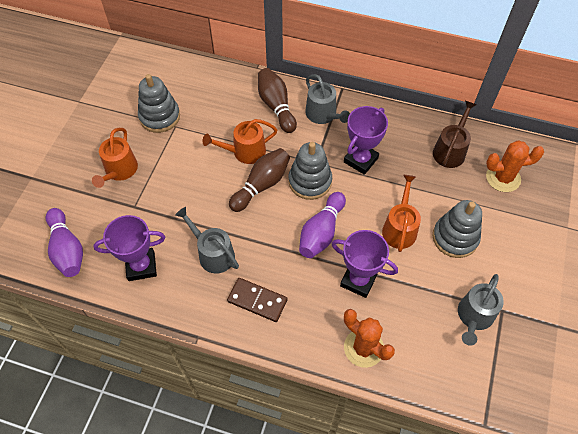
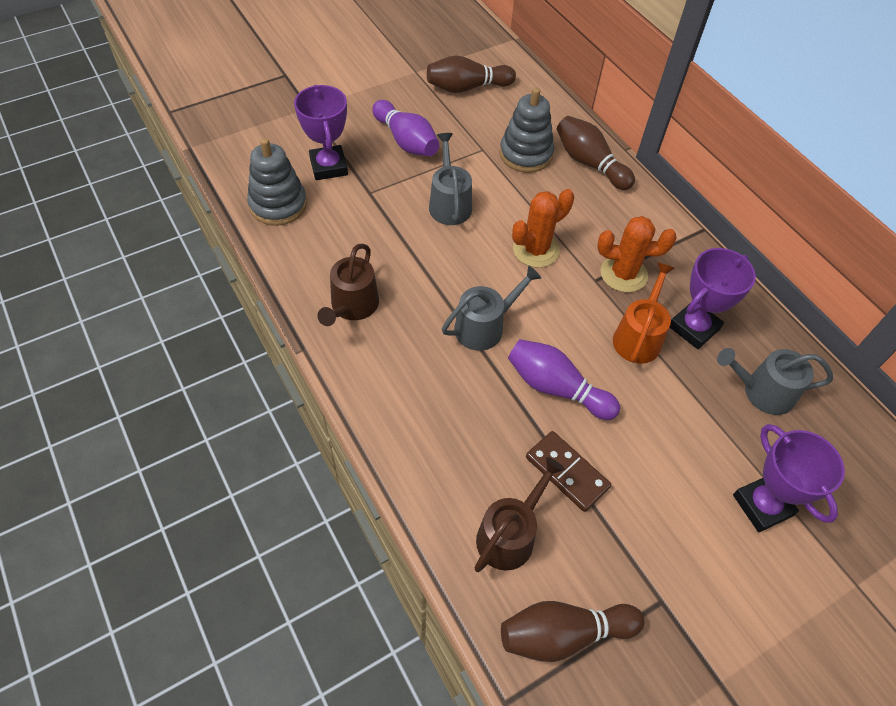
brown bowling pin: 2 -> 3
brown watering can: 1 -> 2
grey stacking toy: 3 -> 2
orange watering can: 3 -> 1

